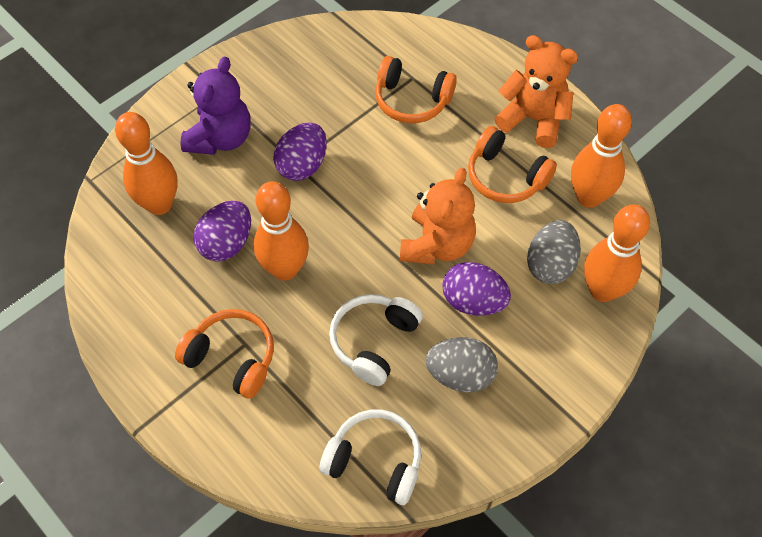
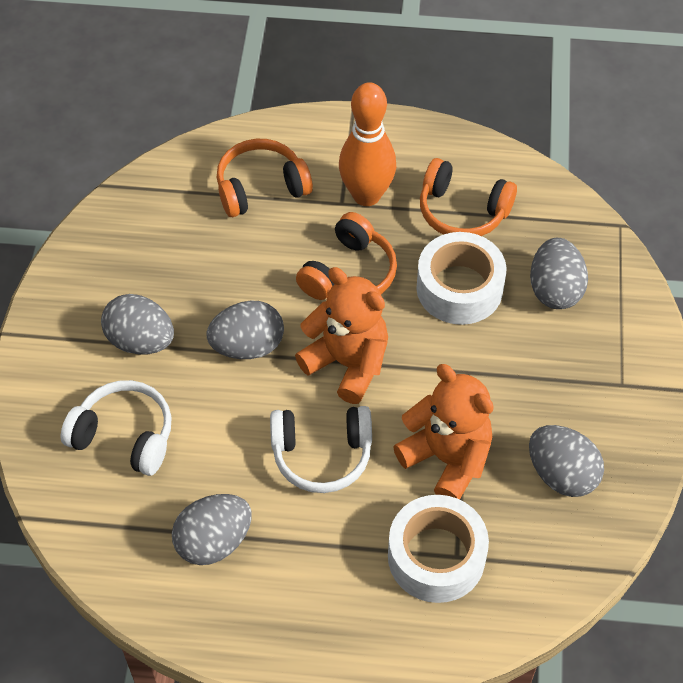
grey egg: 2 -> 5
orange bowling pin: 4 -> 1
purple egg: 3 -> 0
purple teddy bear: 1 -> 0
white tape: 0 -> 2

